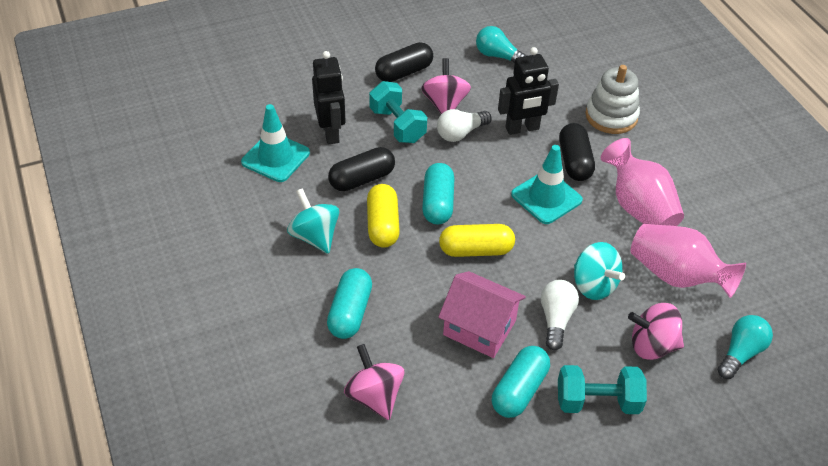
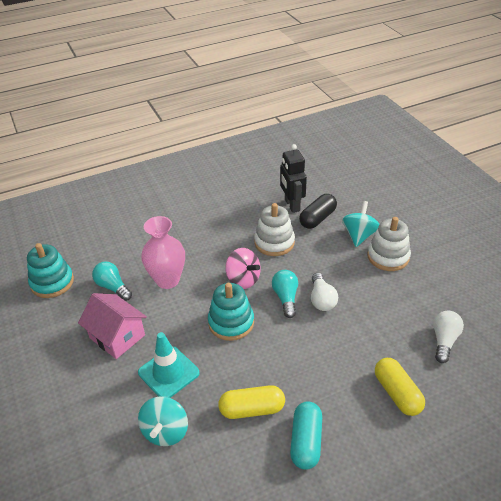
black capsule: 3 -> 1
black robot: 2 -> 1
pink spinning top: 3 -> 1
pink vase: 2 -> 1
turquoise capsule: 3 -> 1
turquoise dumbbell: 2 -> 0
turquoise stacking toy: 0 -> 2
turquoise traffic cone: 2 -> 1
white stacking toy: 1 -> 2

